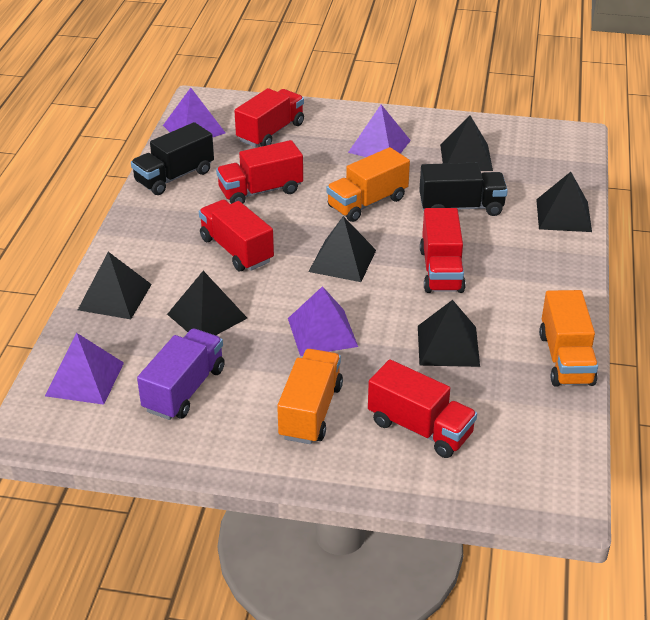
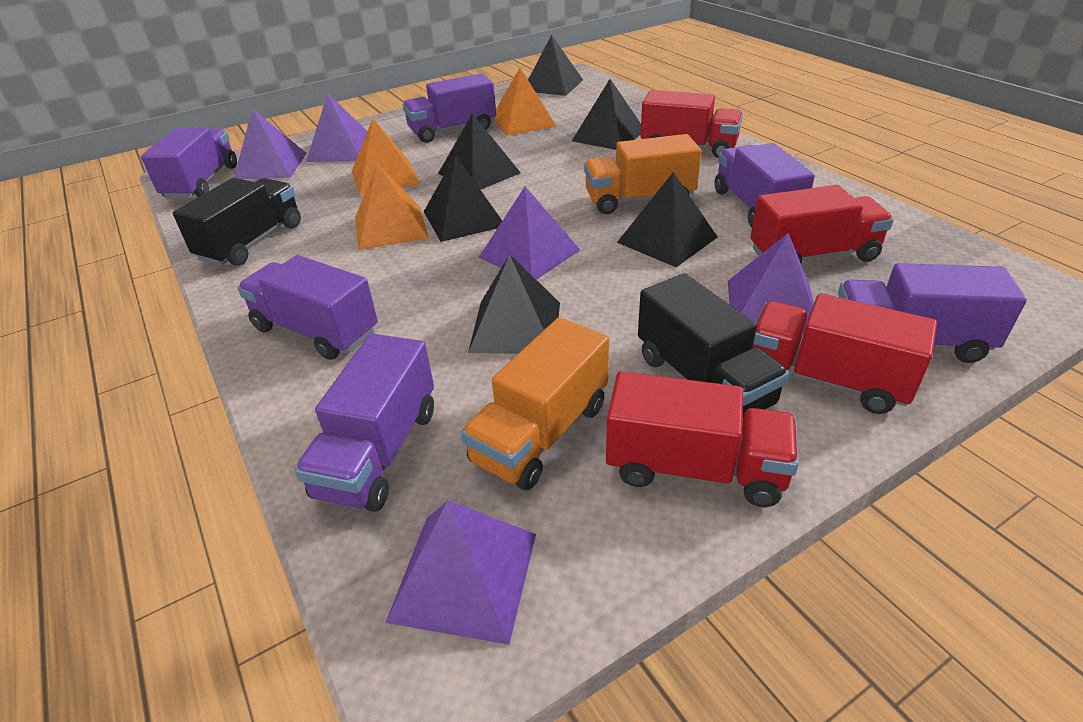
orange pyramid: 0 -> 3
orange truck: 3 -> 2
purple pyramid: 4 -> 5
purple truck: 1 -> 6
red truck: 5 -> 4

